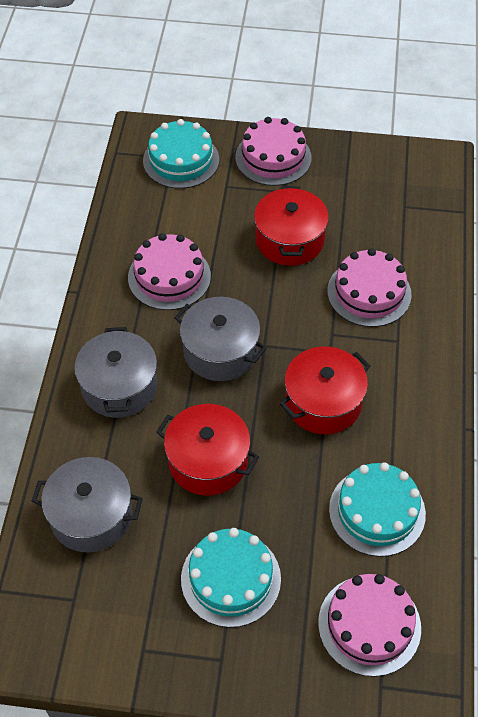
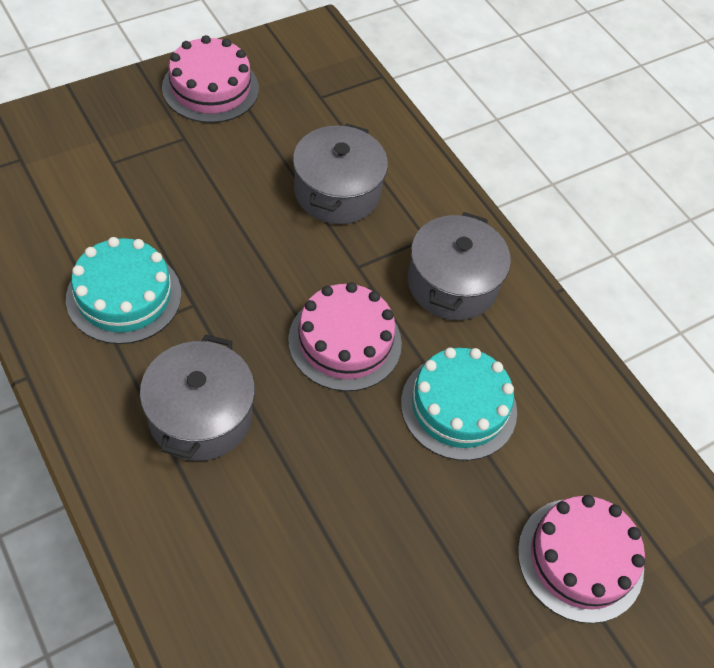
pink cake: 4 -> 3
red pot: 3 -> 0
turquoise cake: 3 -> 2

